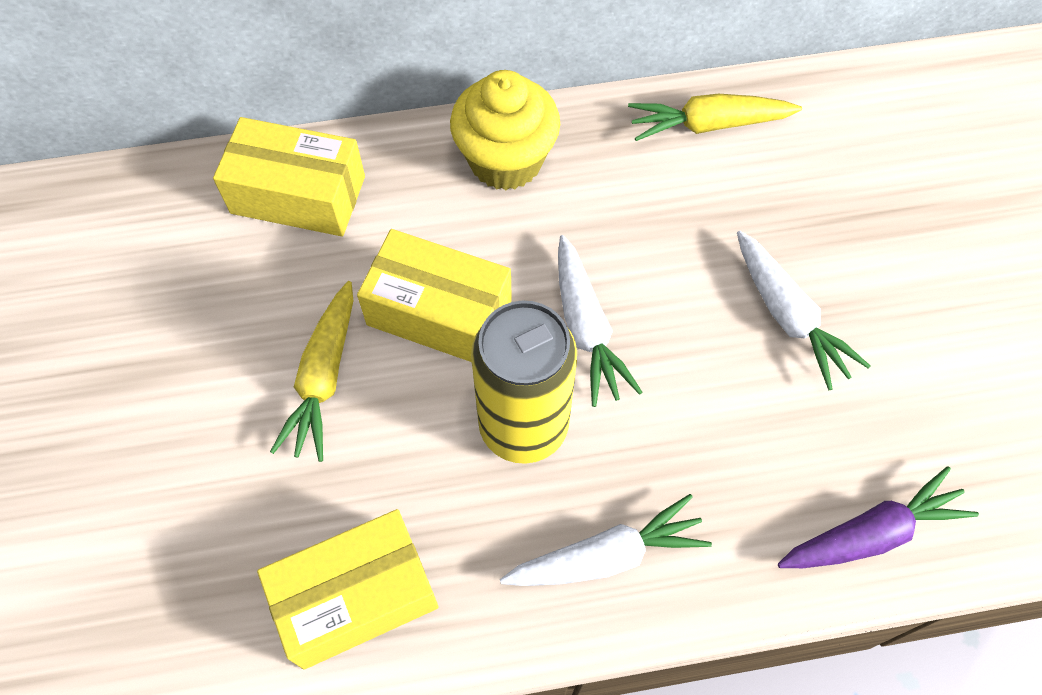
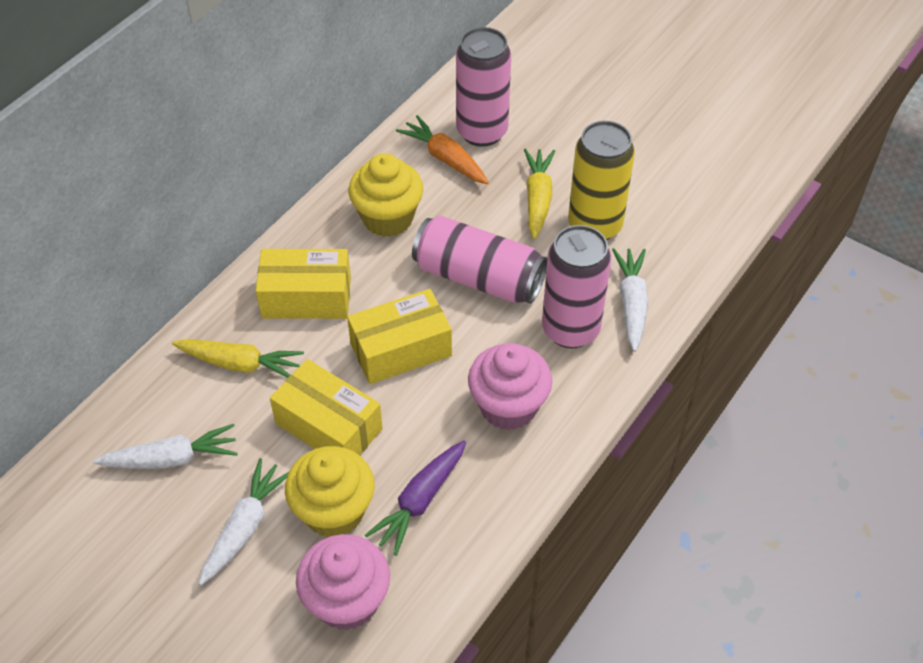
orange carrot: 0 -> 1
pink can: 0 -> 3
pink cupcake: 0 -> 2
yellow cupcake: 1 -> 2

